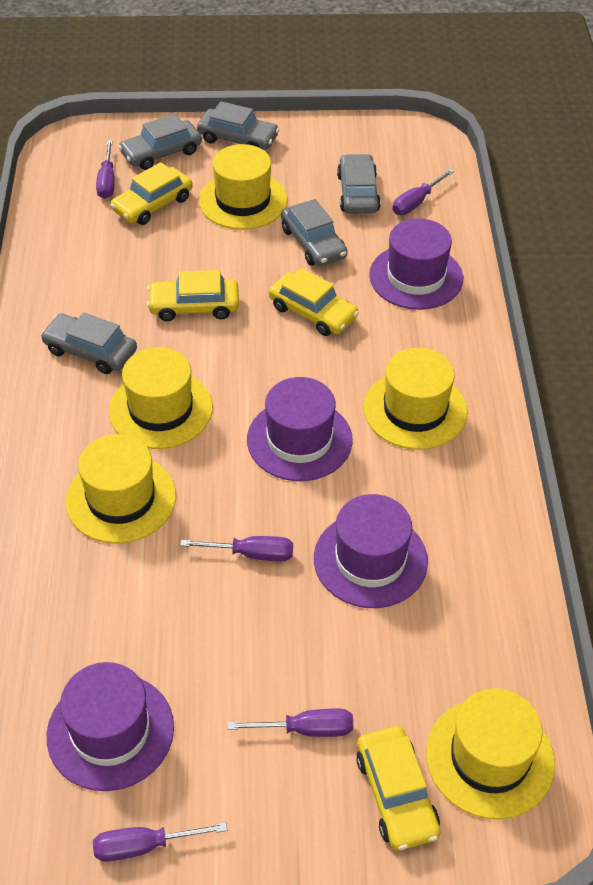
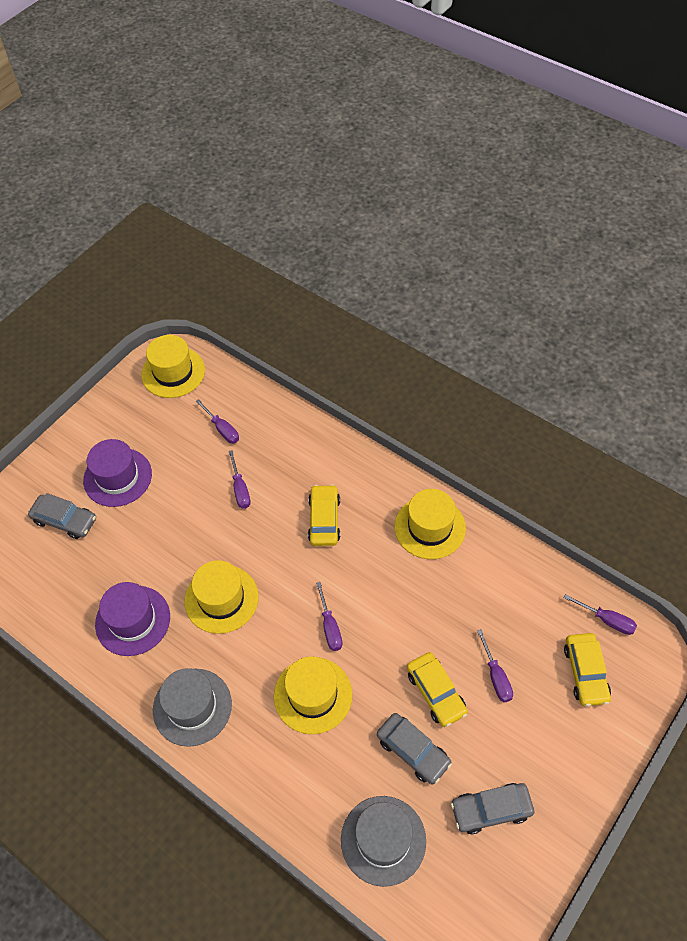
grey car: 5 -> 3
grey hat: 0 -> 2
purple hat: 4 -> 2
yellow car: 4 -> 3
yellow hat: 5 -> 4

